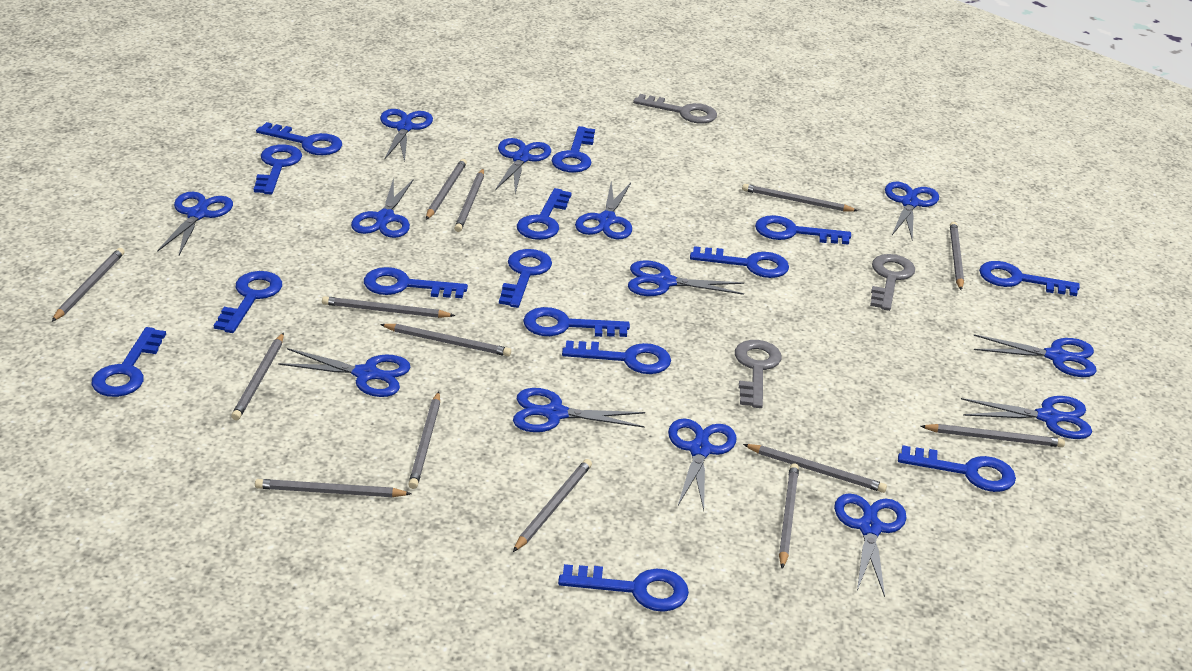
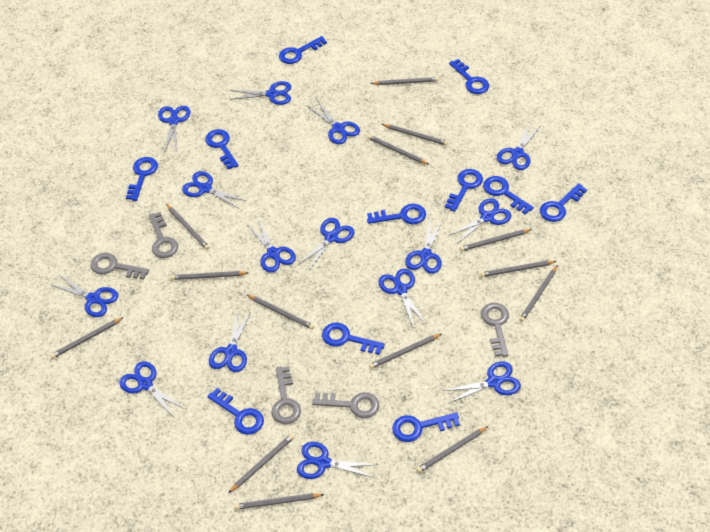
blue key: 15 -> 11
blue scissors: 13 -> 15
grey key: 3 -> 5

